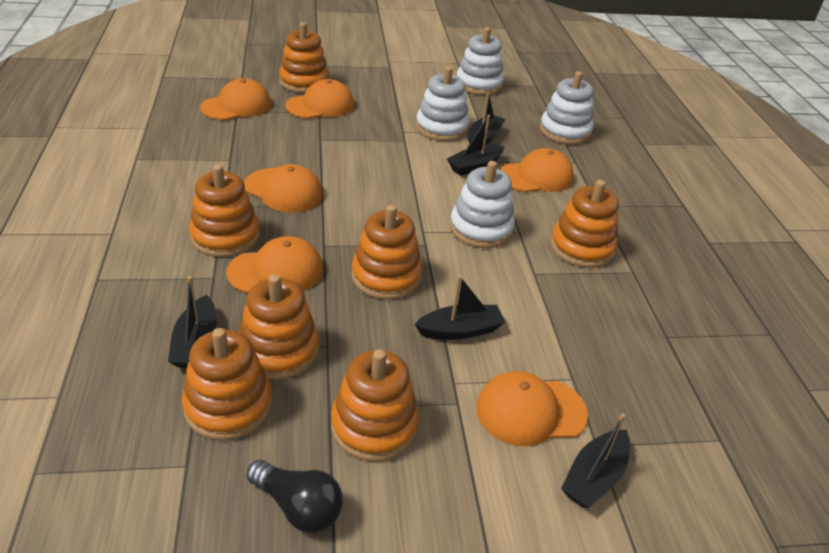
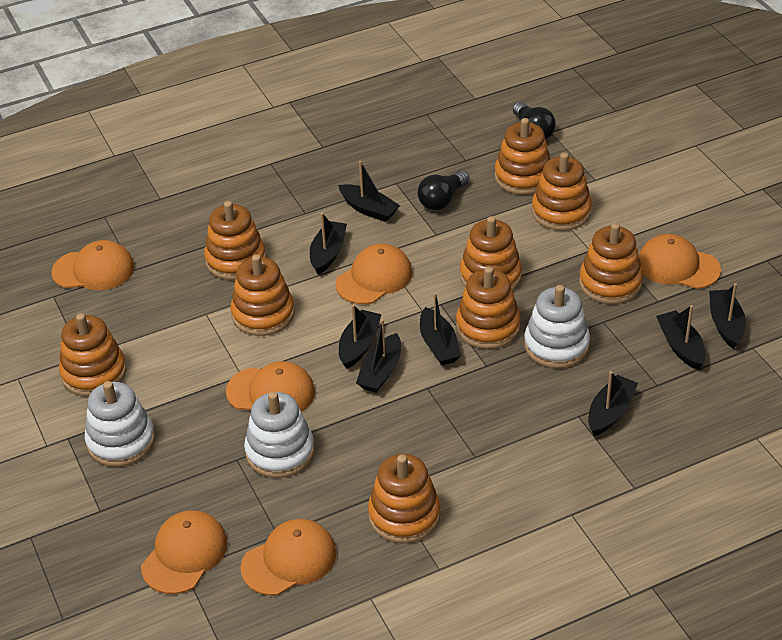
black boat: 5 -> 8
black light bulb: 1 -> 2
orange stacking toy: 7 -> 9
white stacking toy: 4 -> 3

